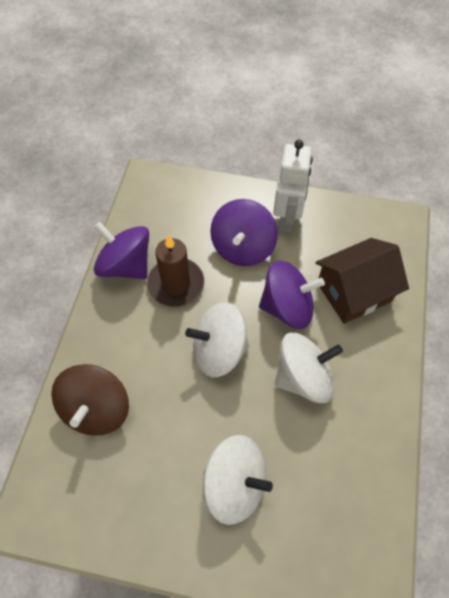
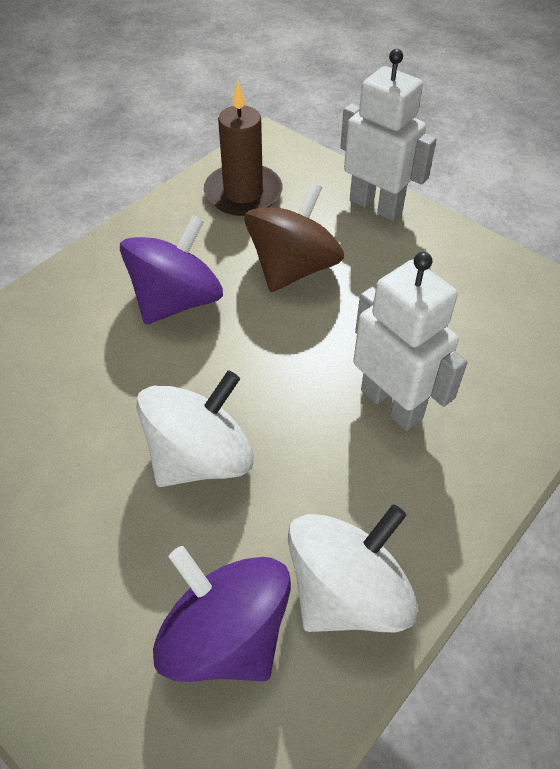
brown house: 1 -> 0
purple spinning top: 3 -> 2
white robot: 1 -> 2
white spinning top: 3 -> 2

